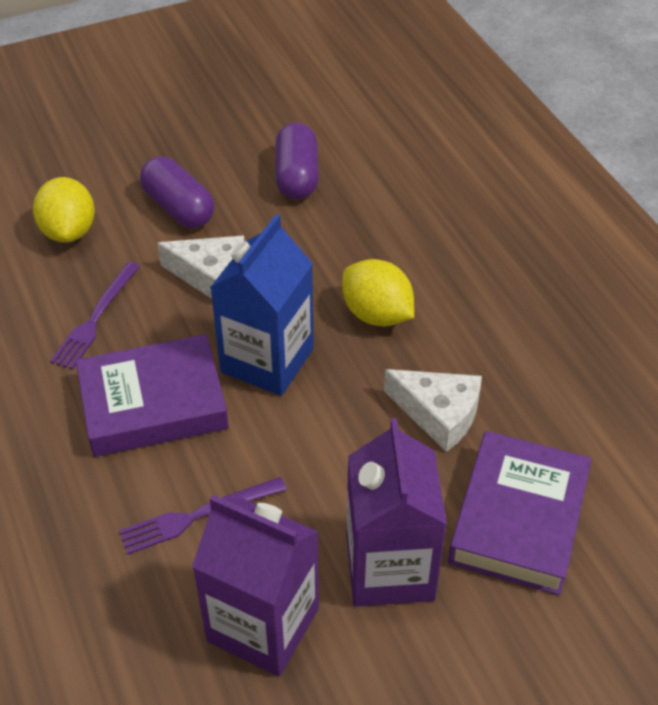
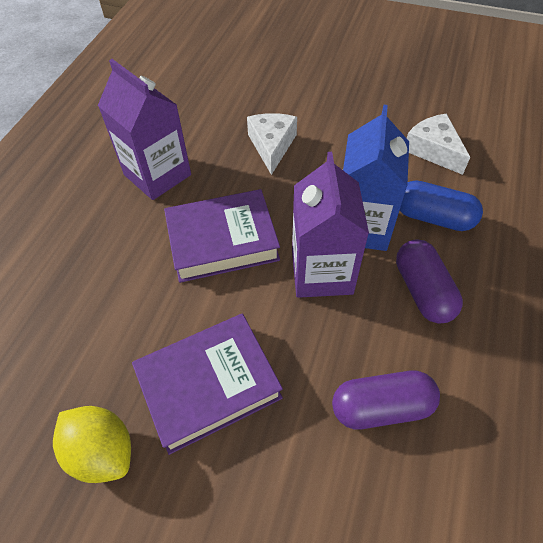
blue capsule: 0 -> 1
purple fork: 2 -> 0
yellow lemon: 2 -> 1

